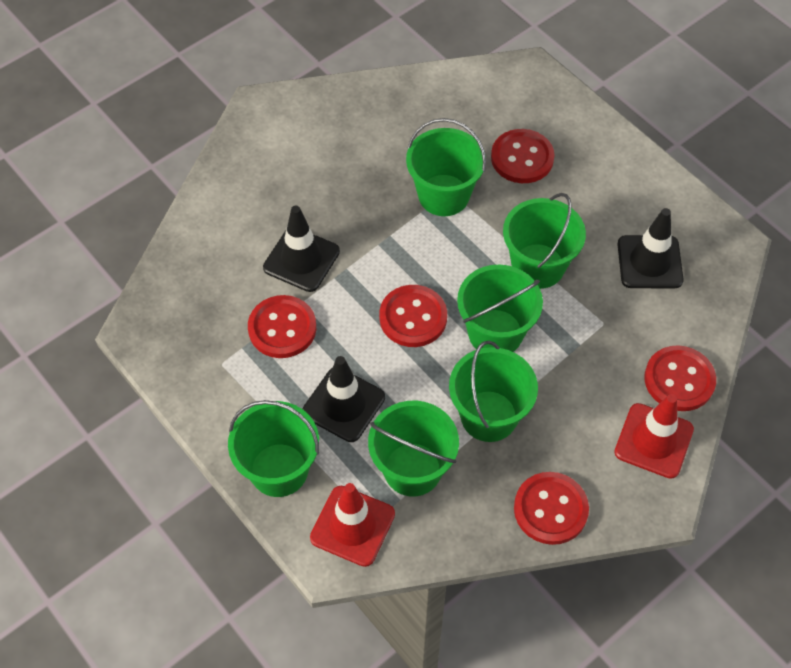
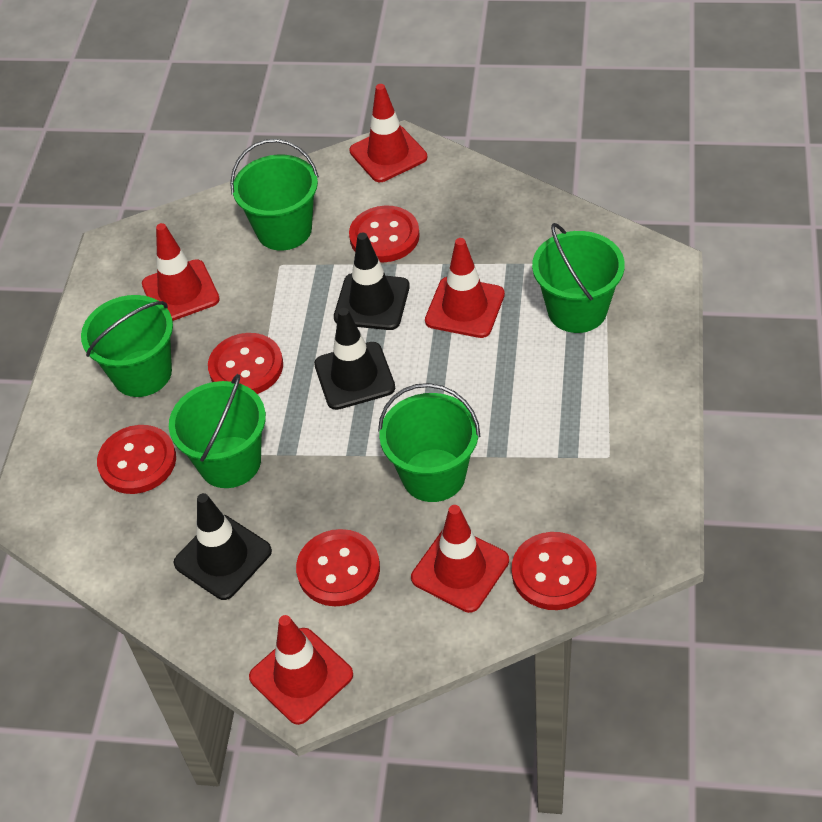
green bucket: 6 -> 5
red traffic cone: 2 -> 5

